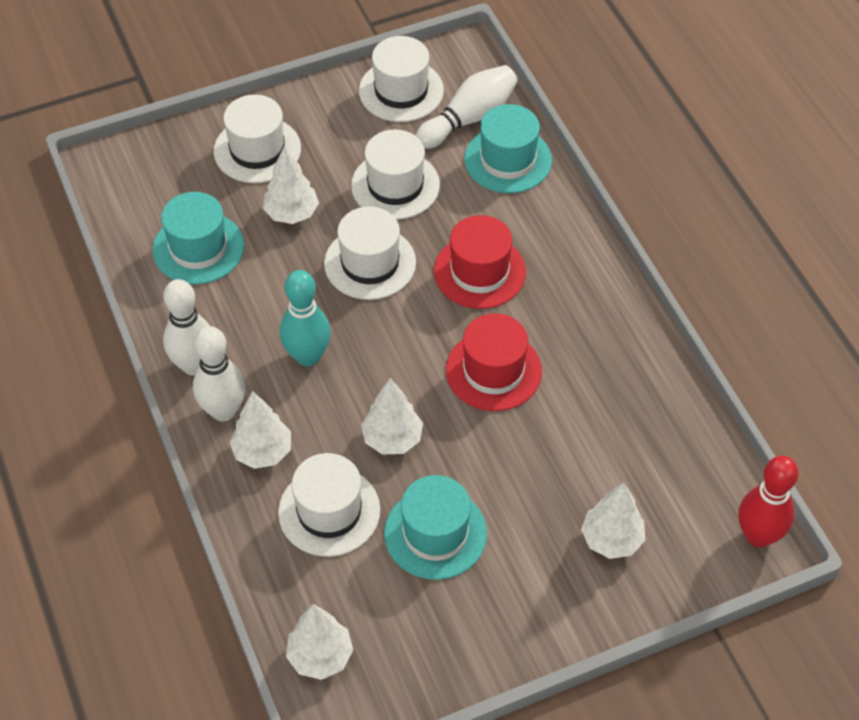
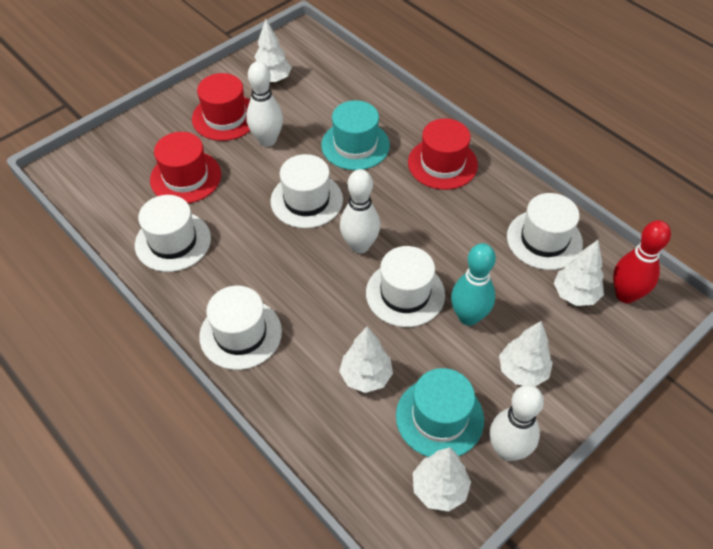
red hat: 2 -> 3
turquoise hat: 3 -> 2

